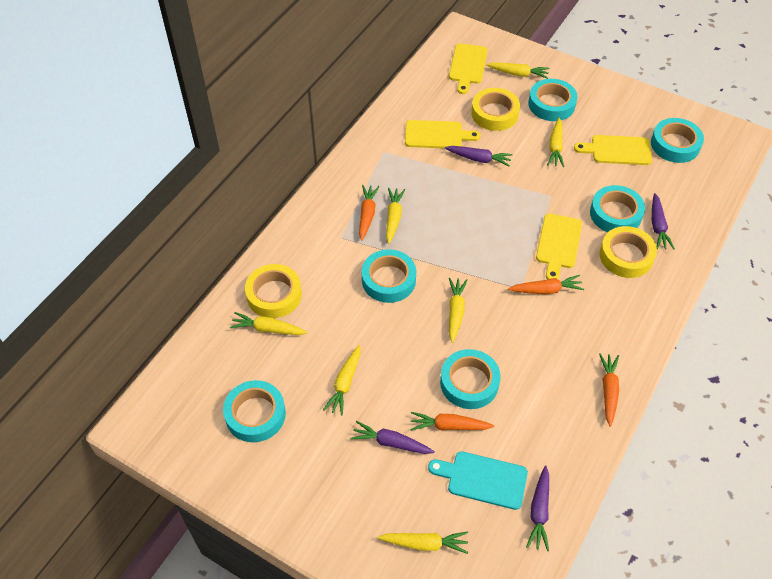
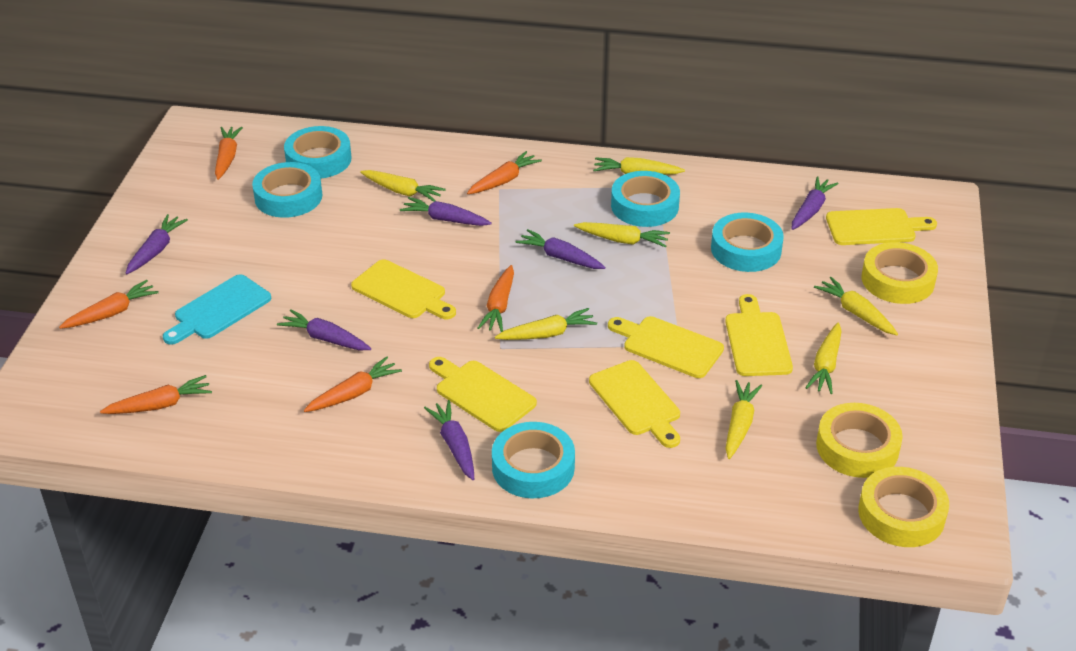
orange carrot: 4 -> 6
purple carrot: 4 -> 6
turquoise tape: 6 -> 5
yellow cutting board: 4 -> 6

